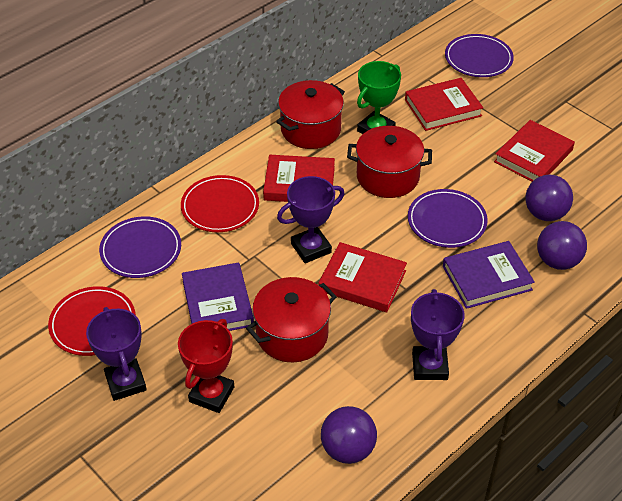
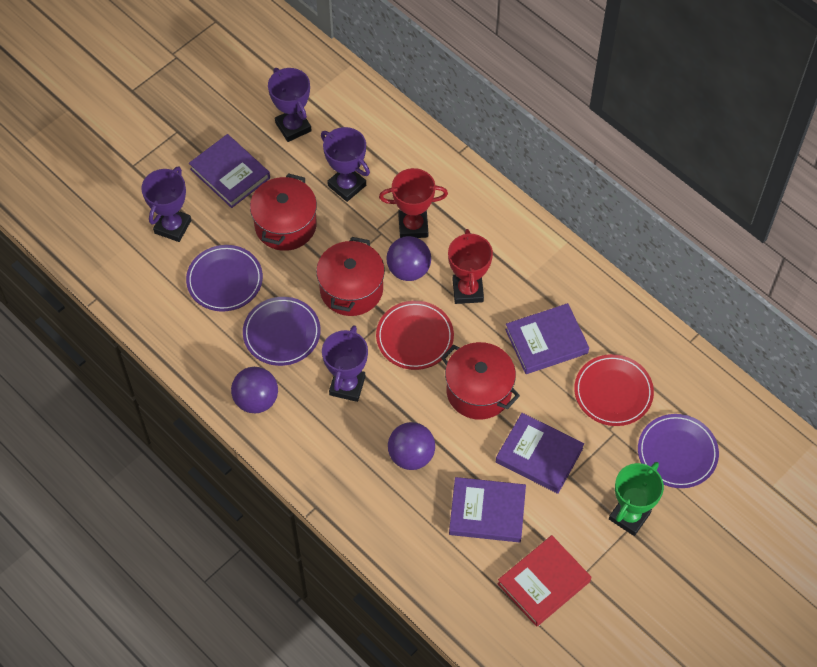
purple book: 2 -> 4
purple trophy: 3 -> 4
red book: 4 -> 1
red trophy: 1 -> 2

